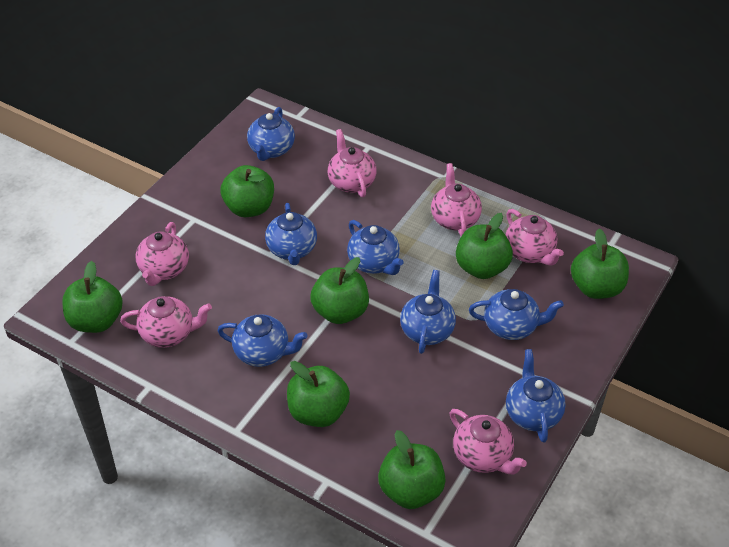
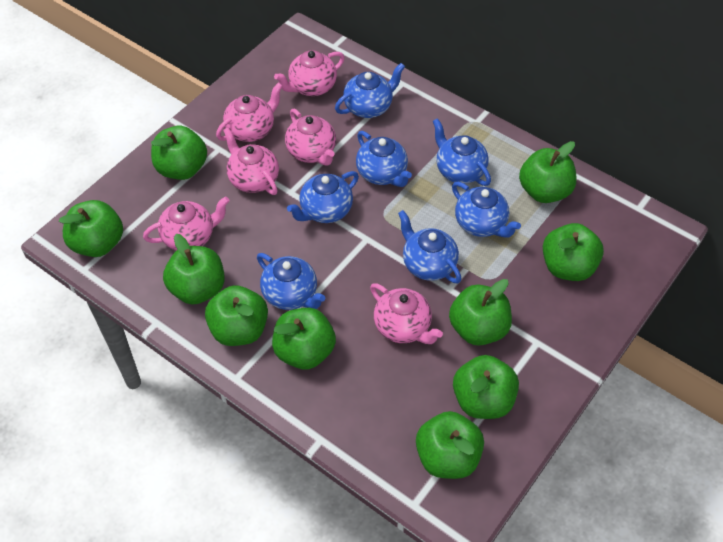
green apple: 7 -> 10

